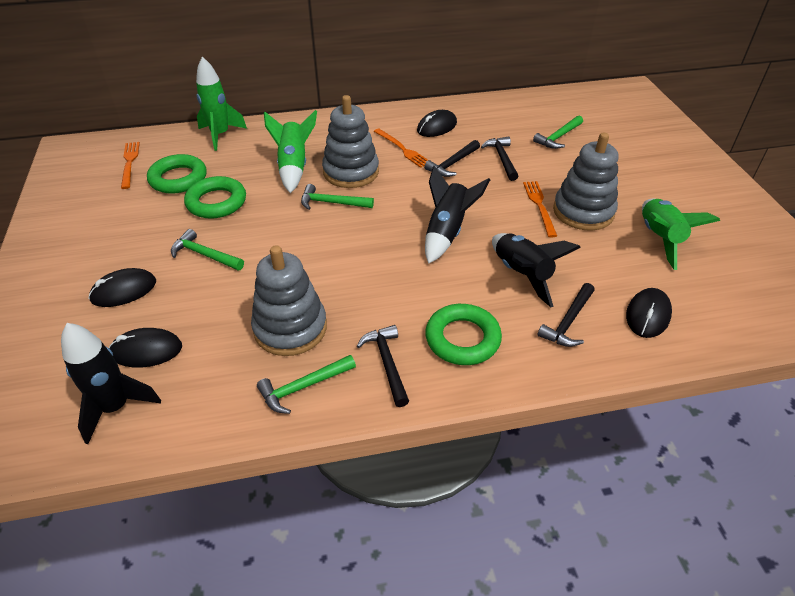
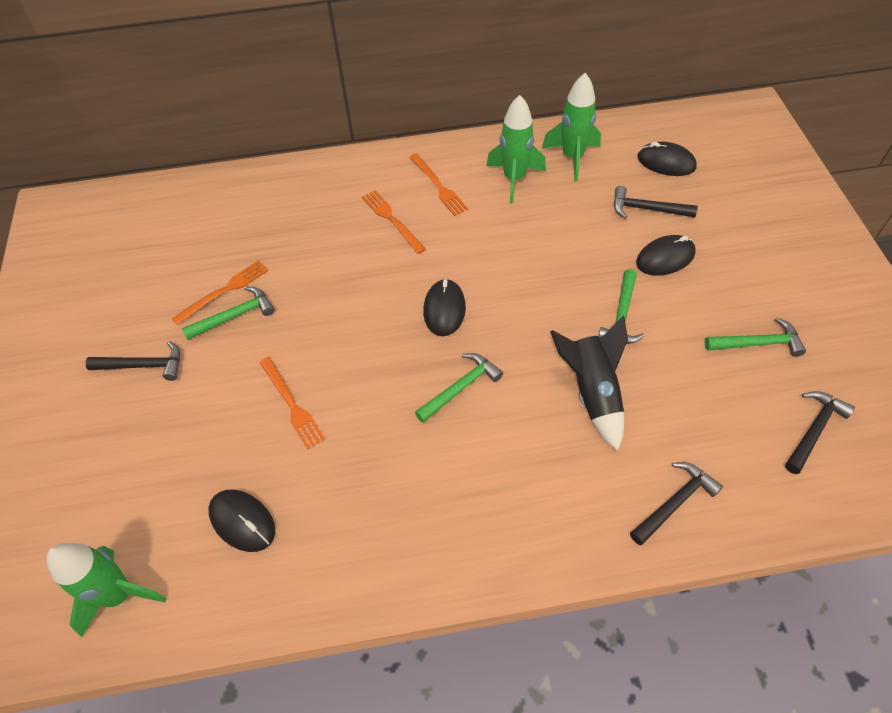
black rocket: 3 -> 1
green ring: 3 -> 0
grey stacking toy: 3 -> 0
orange fork: 3 -> 4

